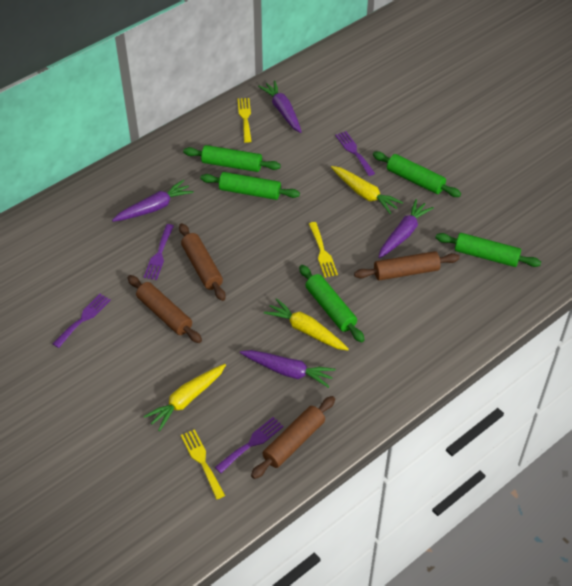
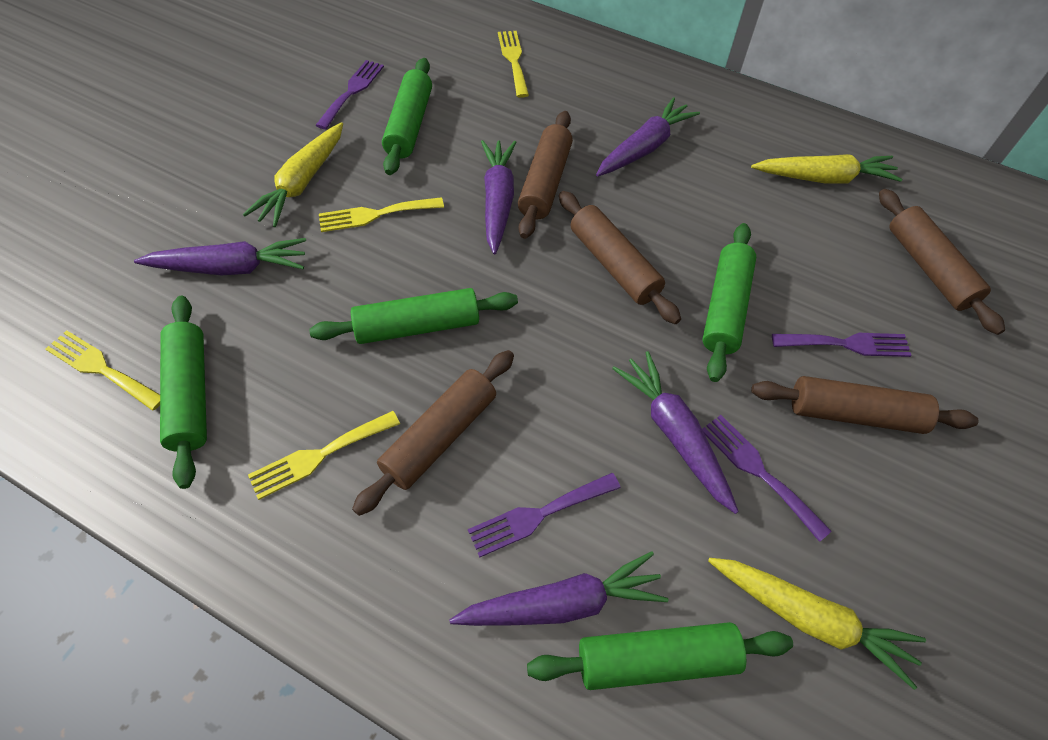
brown rolling pin: 4 -> 5
purple carrot: 4 -> 5
yellow fork: 3 -> 4

